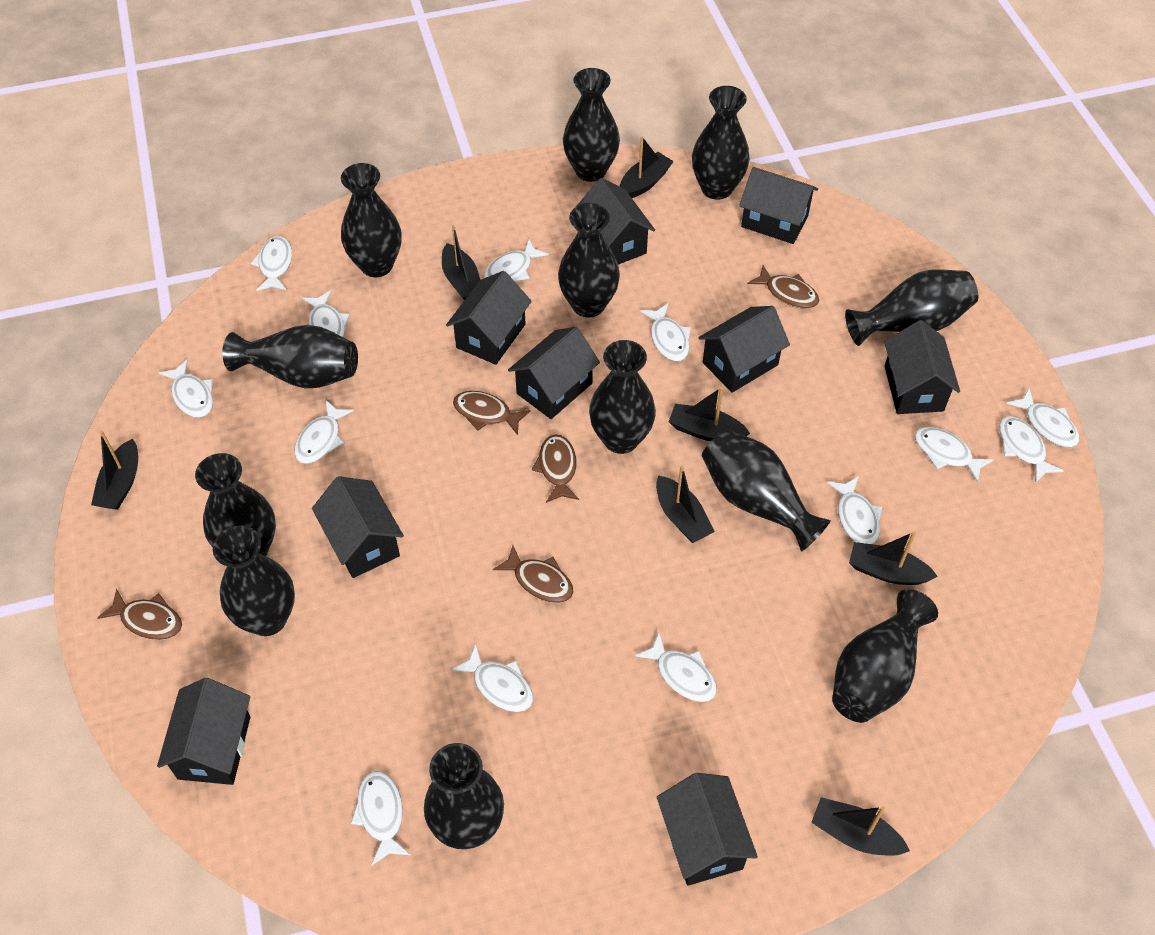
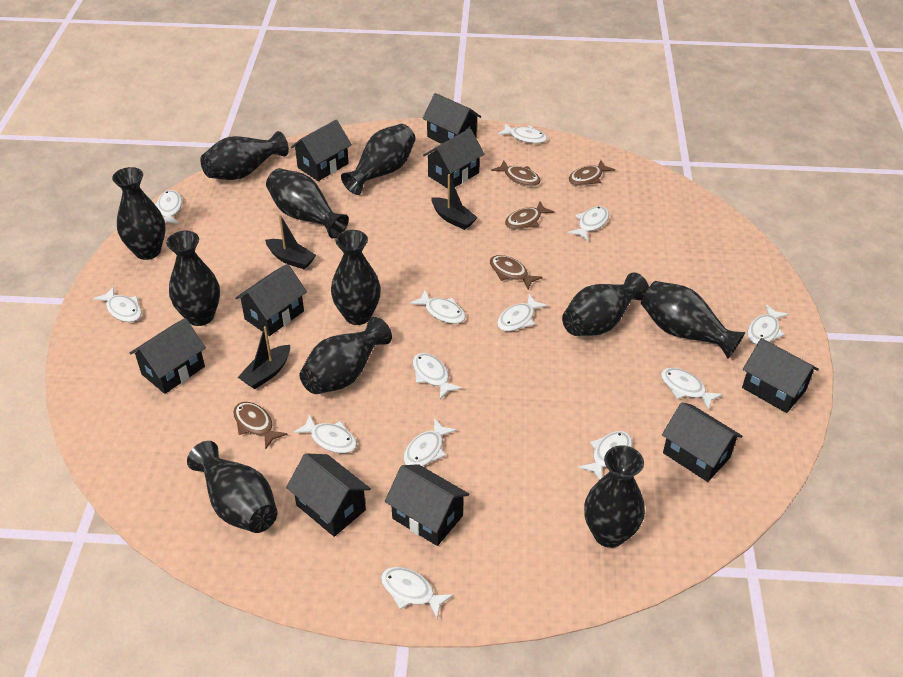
black boat: 7 -> 3
black vase: 12 -> 11

